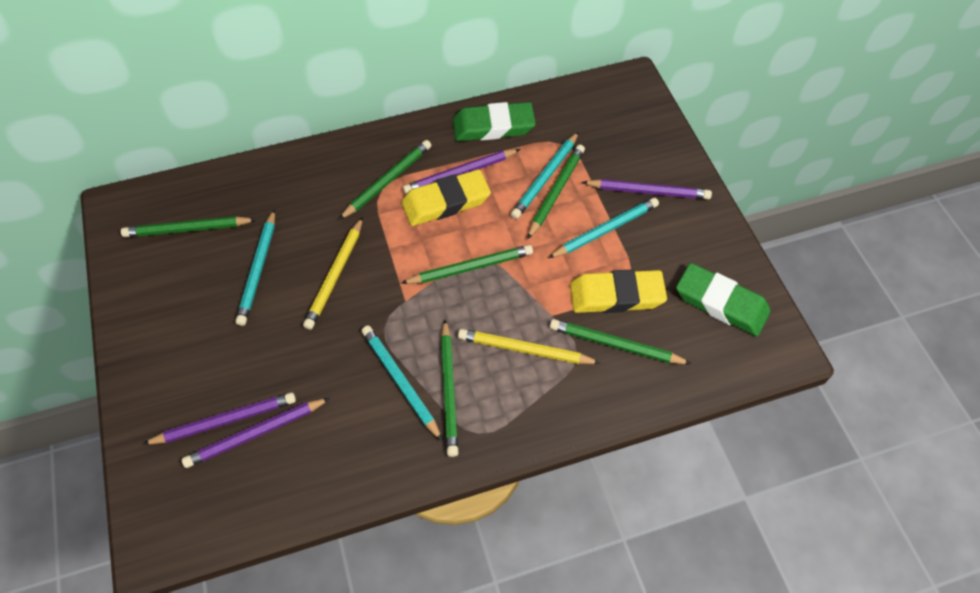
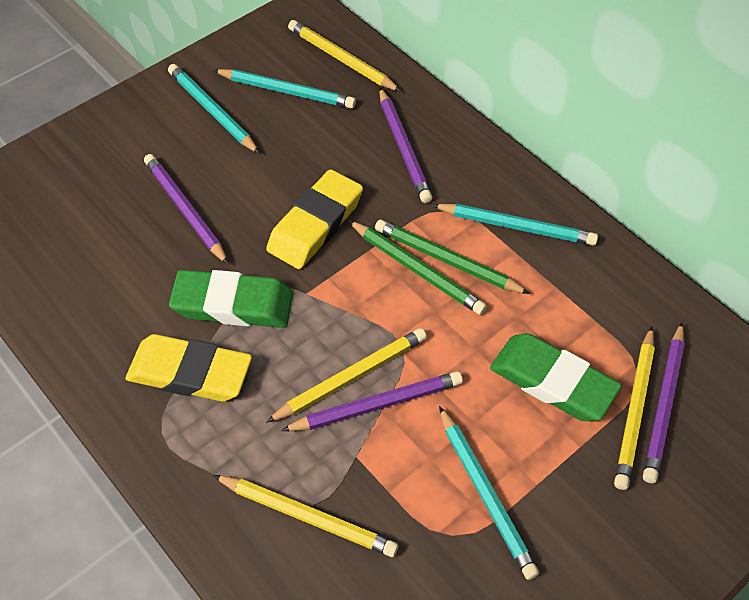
green pencil: 6 -> 2
yellow pencil: 2 -> 4

